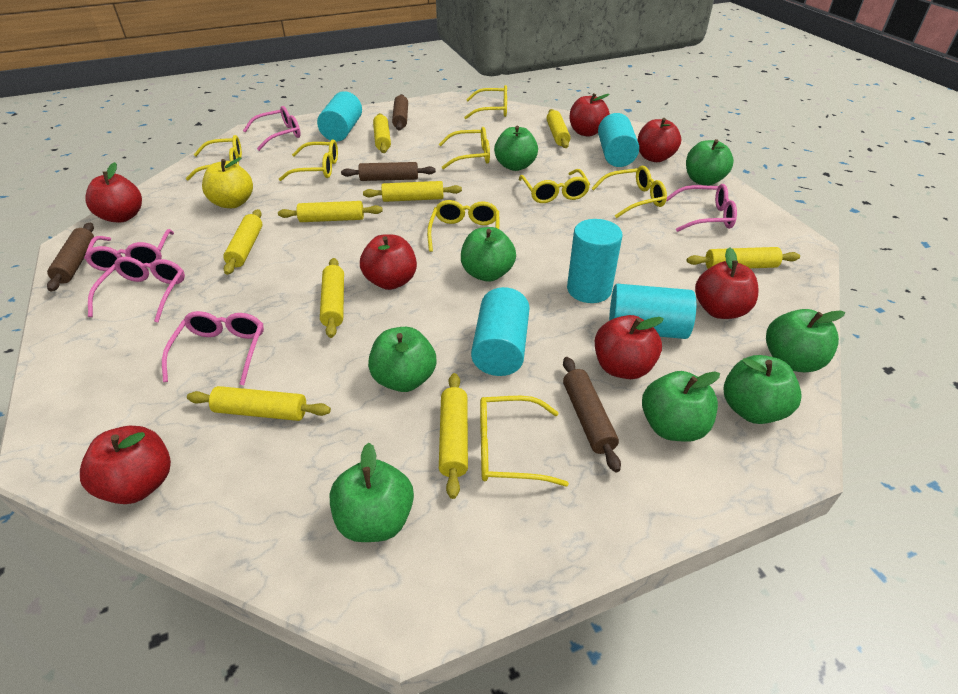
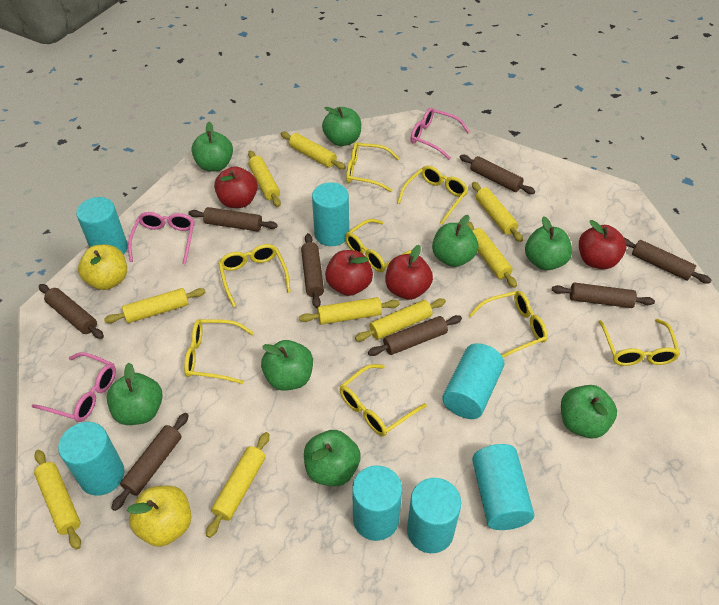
brown rolling pin: 4 -> 8
pink glasses: 5 -> 3
red apple: 7 -> 4
turquoise cylinder: 5 -> 7
yellow apple: 1 -> 2

